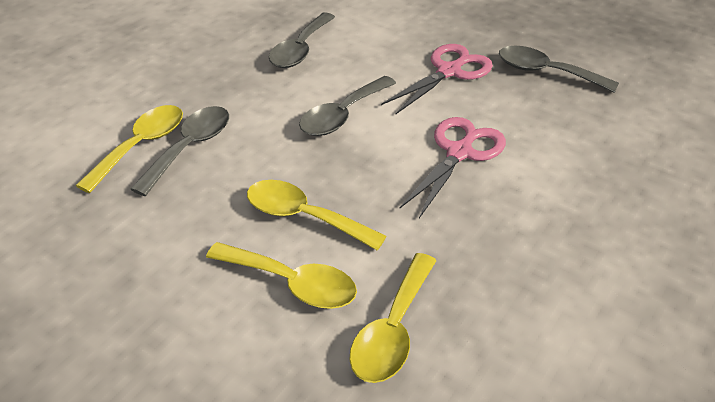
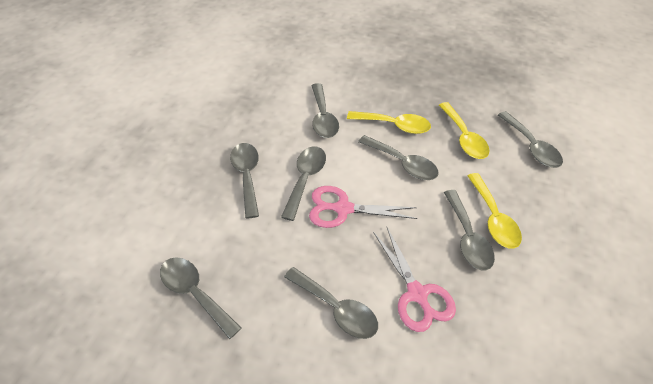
grey spoon: 4 -> 8
yellow spoon: 4 -> 3

